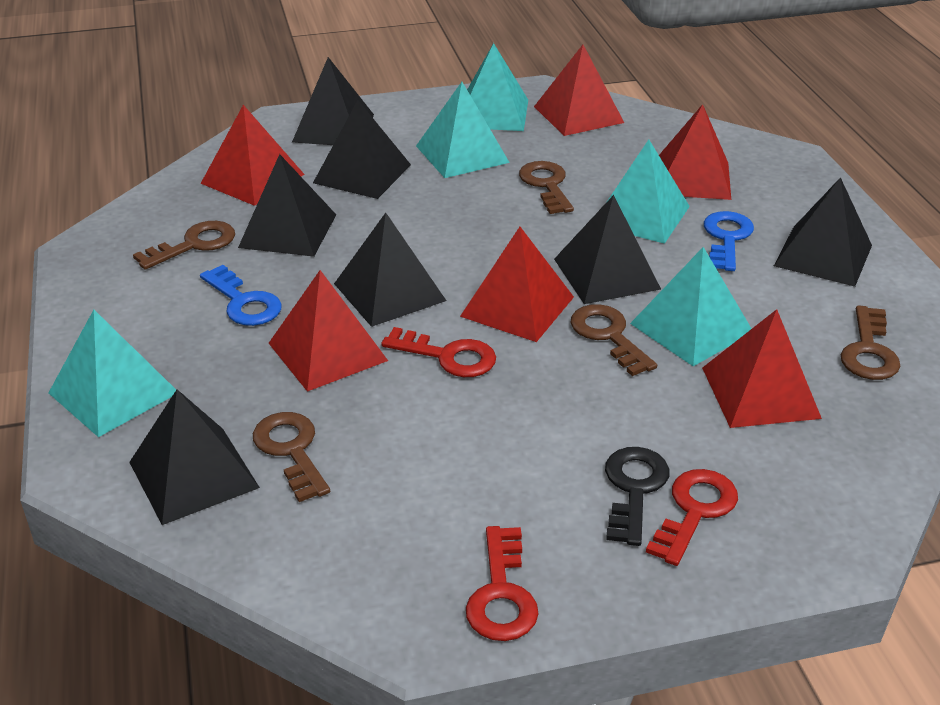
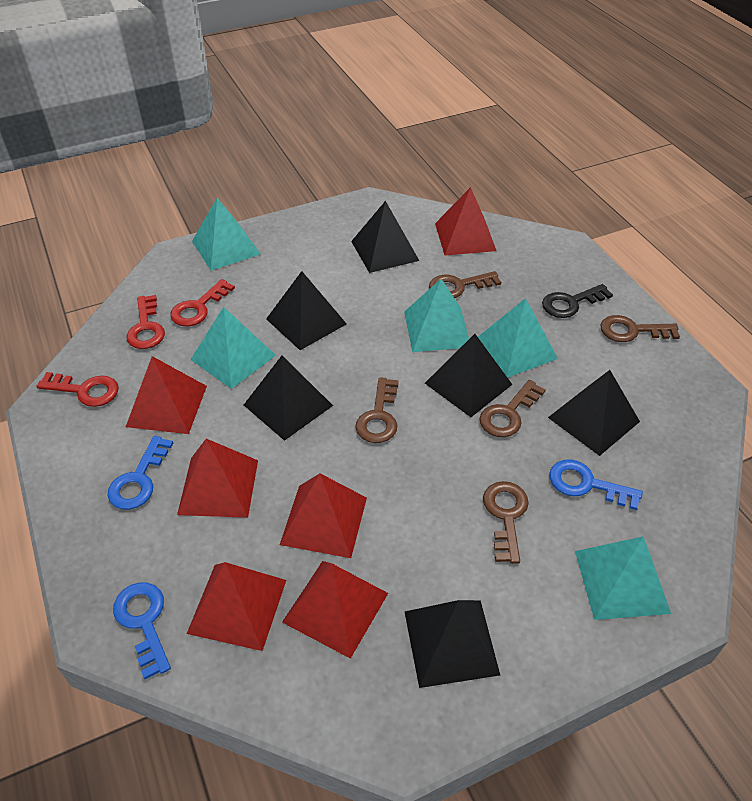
black pyramid: 7 -> 6
blue key: 2 -> 3

